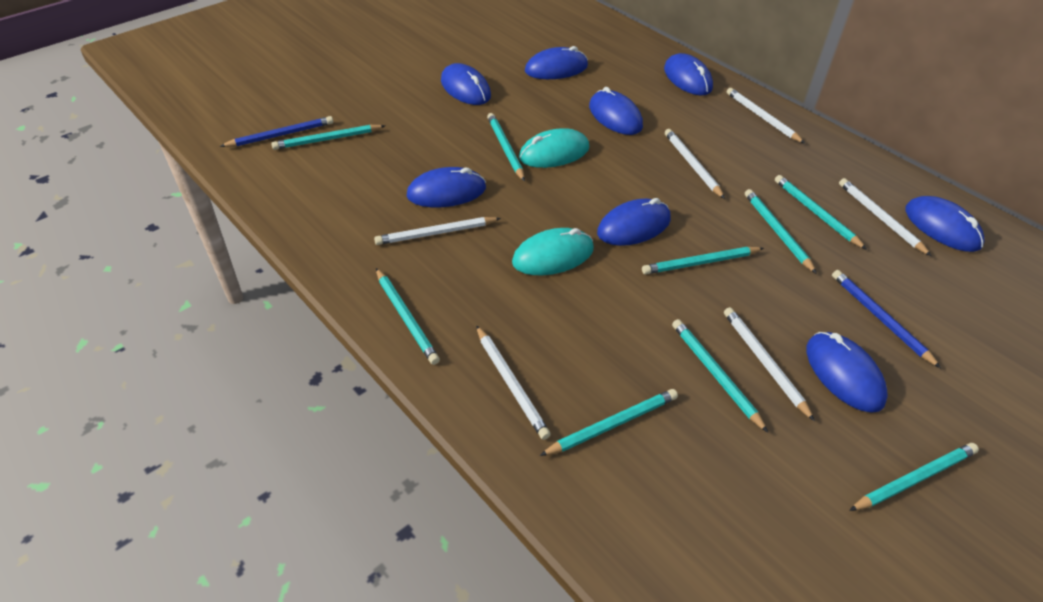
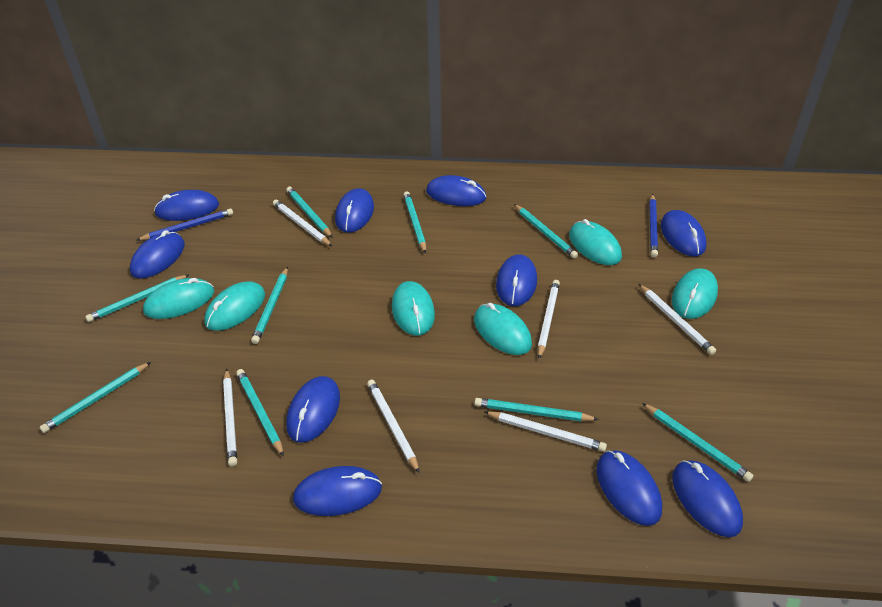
blue mouse: 8 -> 10
turquoise mouse: 2 -> 6

